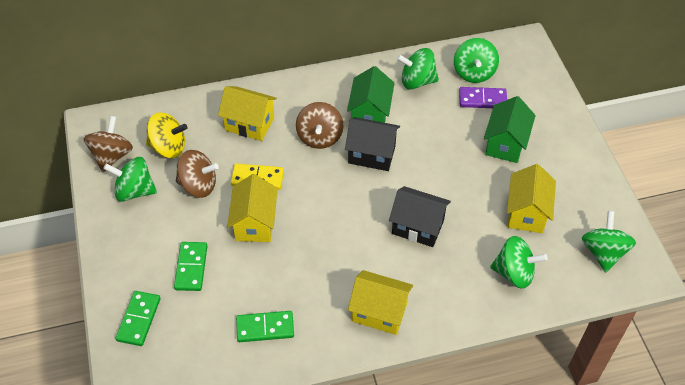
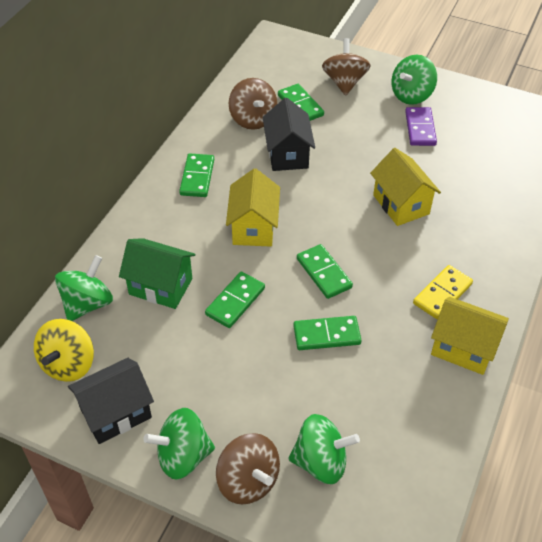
green domino: 3 -> 5
green house: 2 -> 1
green spinning top: 5 -> 4
yellow house: 4 -> 3

